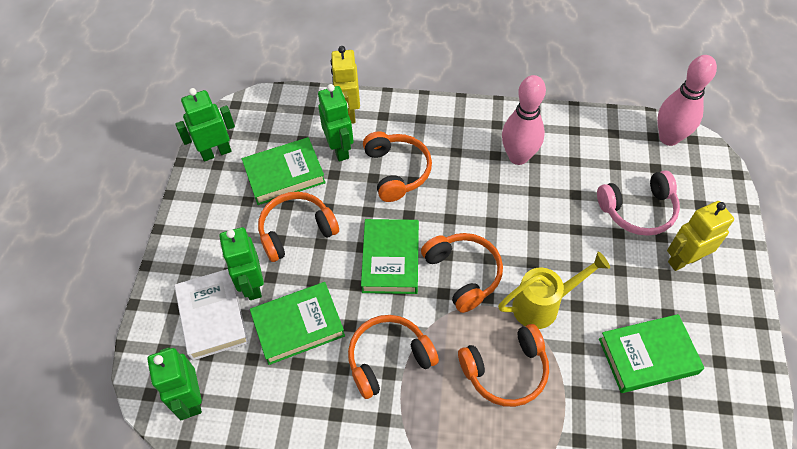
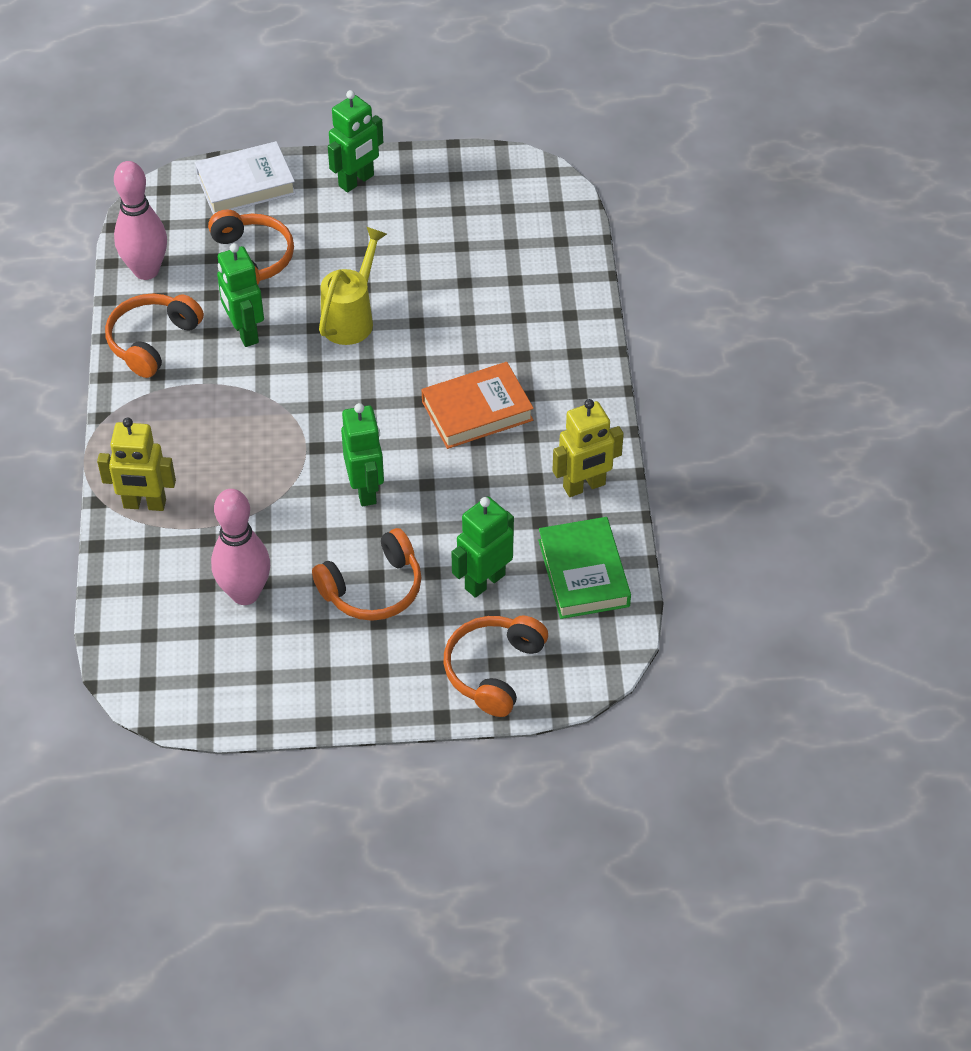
green book: 4 -> 1
orange book: 0 -> 1
orange headphones: 5 -> 4
pink headphones: 1 -> 0

